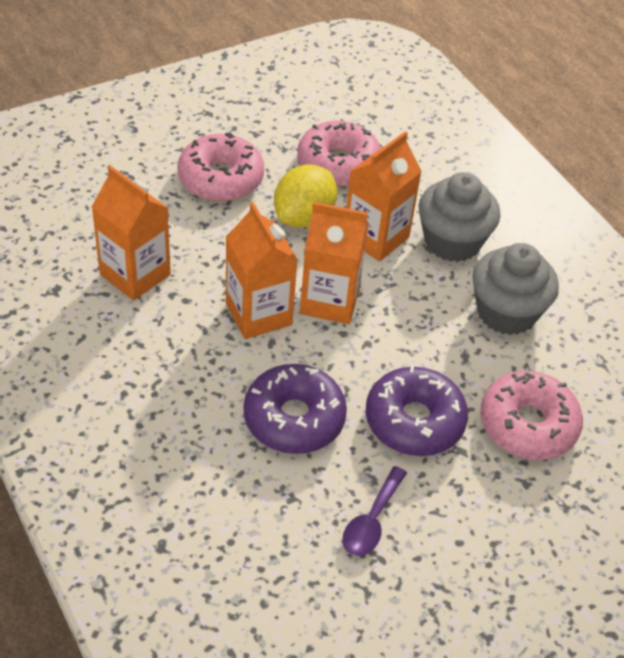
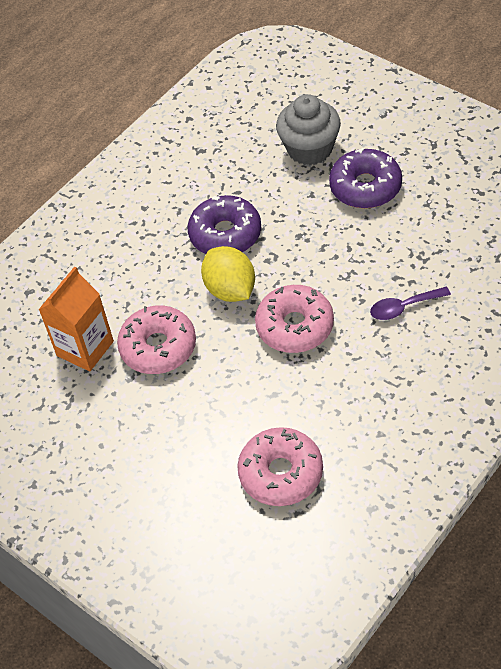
grey cupcake: 2 -> 1
orange carton: 4 -> 1

